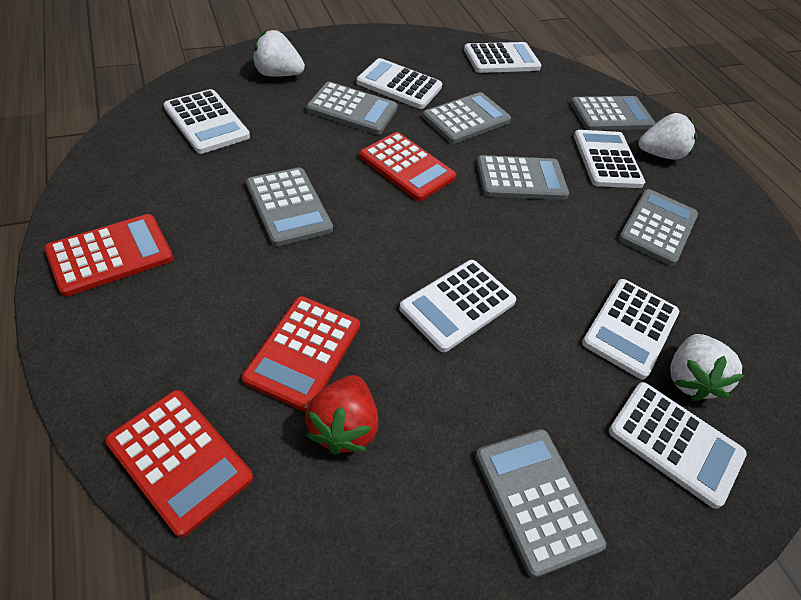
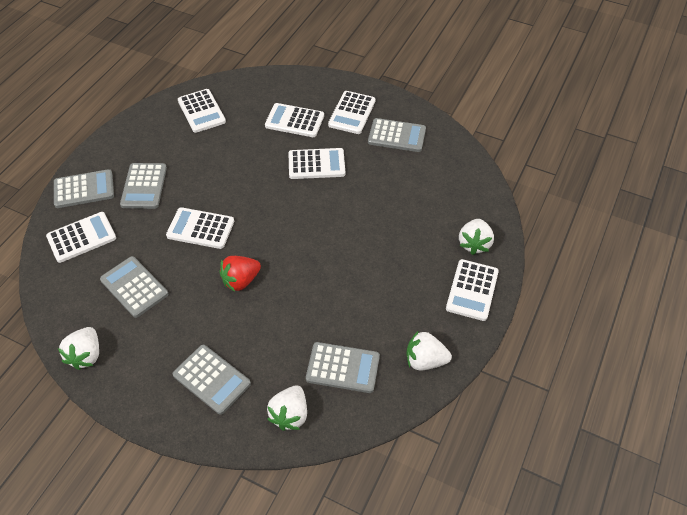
grey calculator: 7 -> 6
red calculator: 4 -> 0
white strawberry: 3 -> 4

